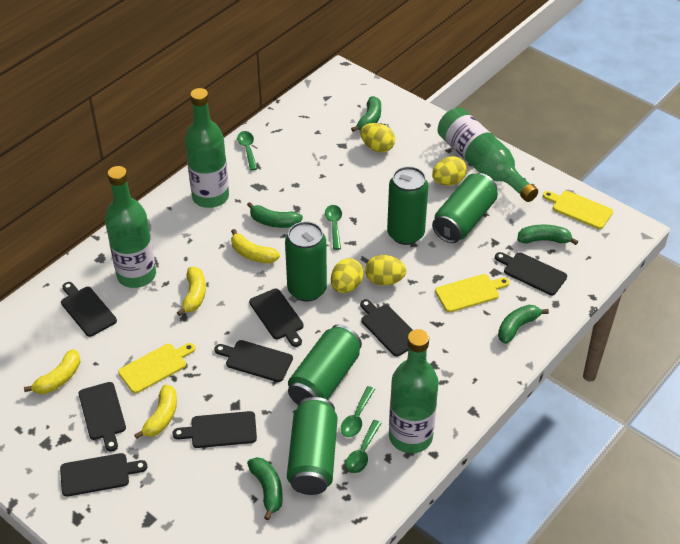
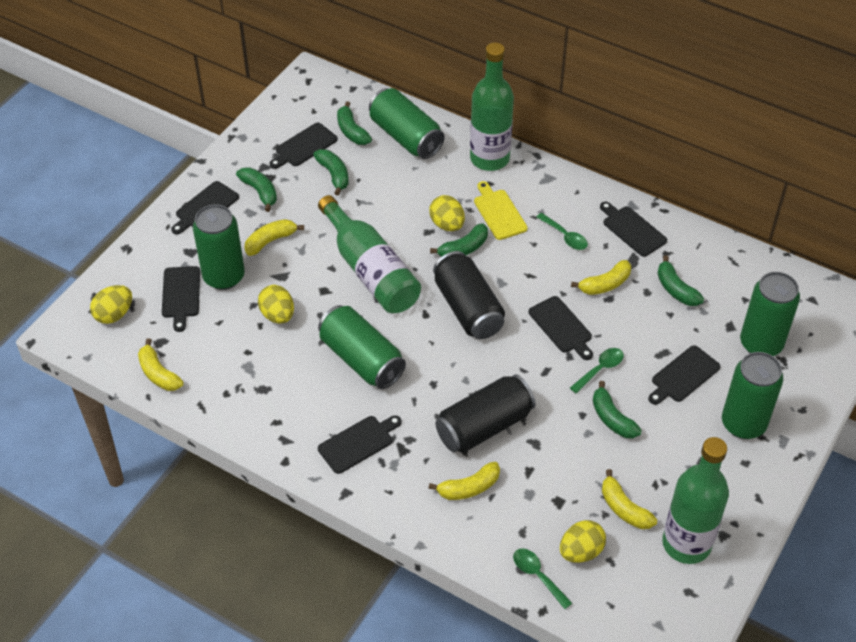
black can: 0 -> 2
black cutting board: 8 -> 7
green banana: 5 -> 6
green bottle: 4 -> 3
green spoon: 4 -> 3
yellow banana: 4 -> 5
yellow cutting board: 3 -> 1

